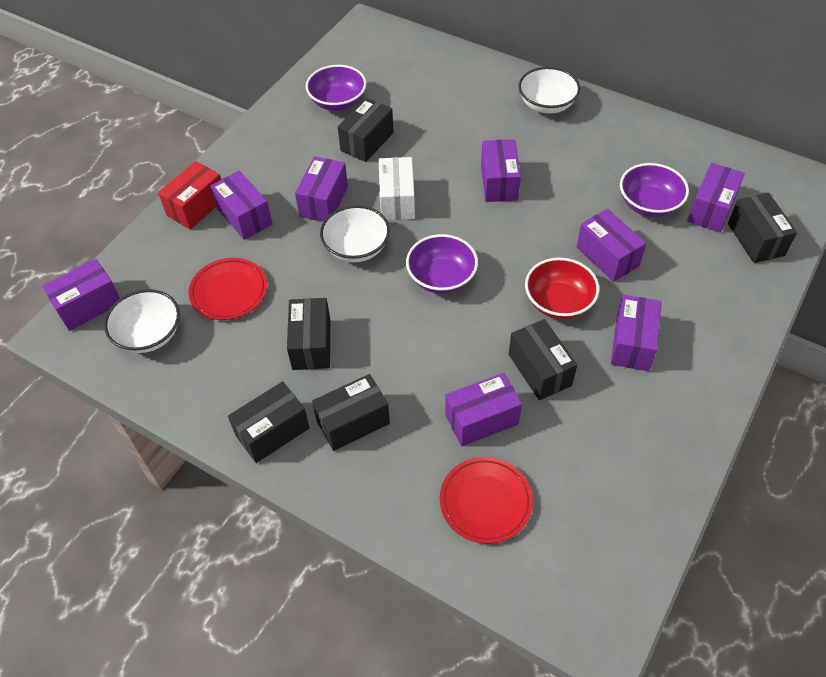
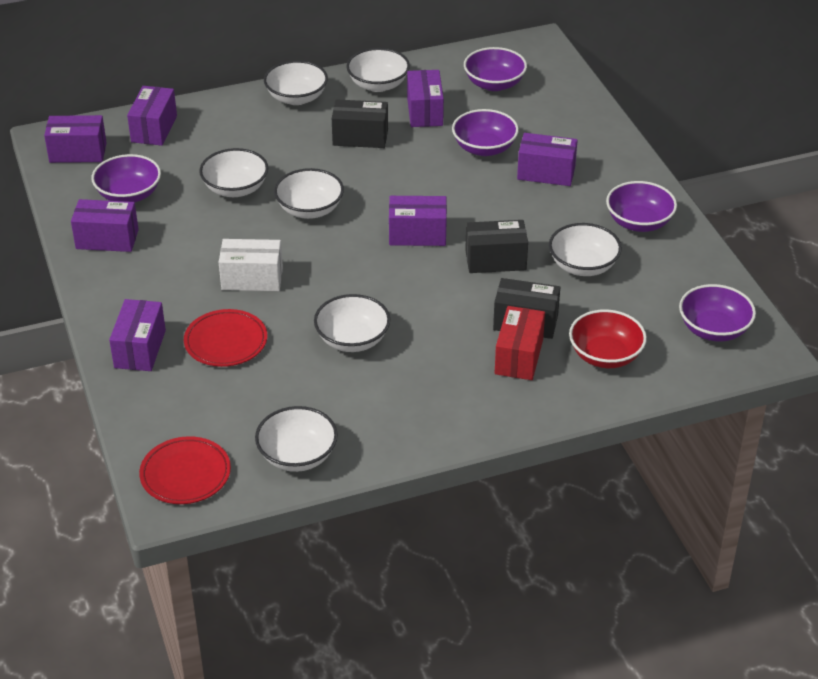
black box: 6 -> 3
purple bowl: 3 -> 5
purple box: 8 -> 7
white bowl: 3 -> 7

